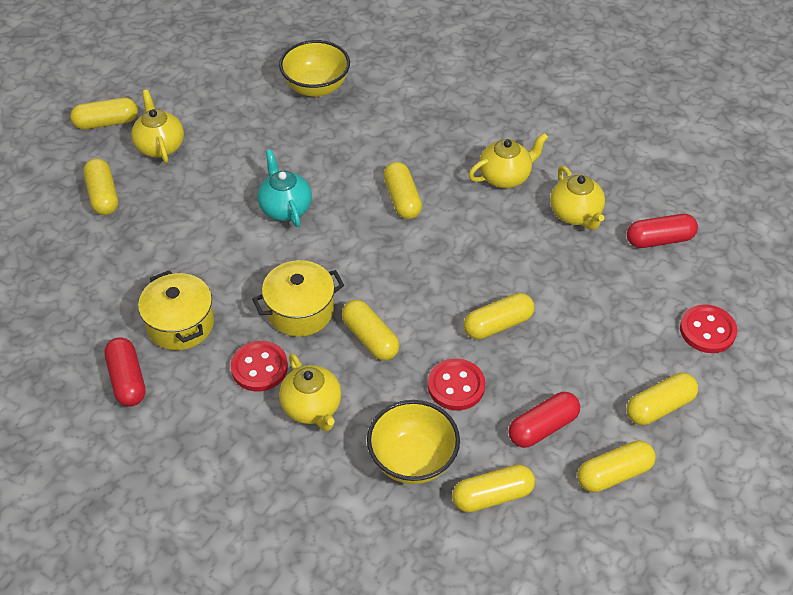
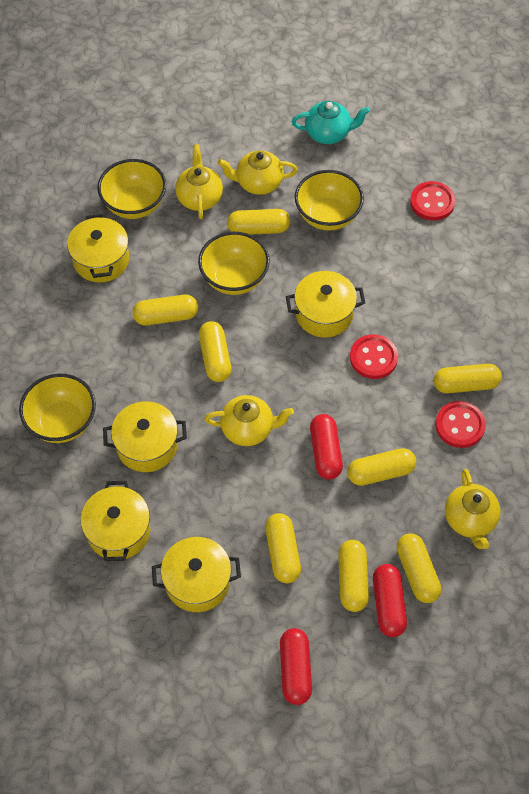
yellow bowl: 2 -> 4
yellow pot: 2 -> 5

